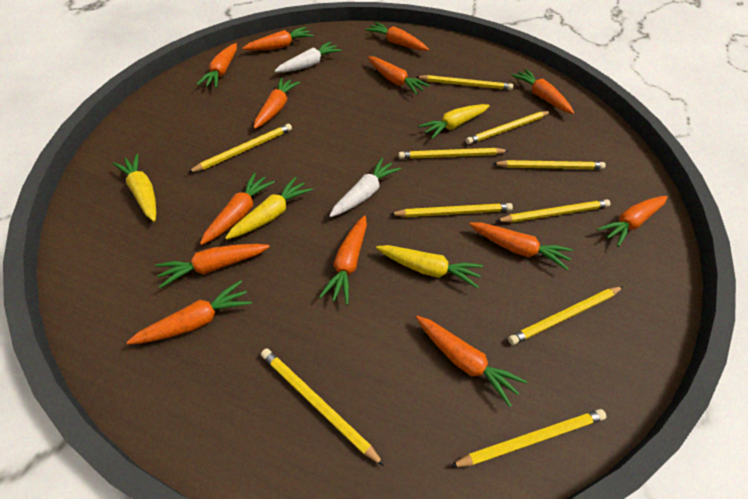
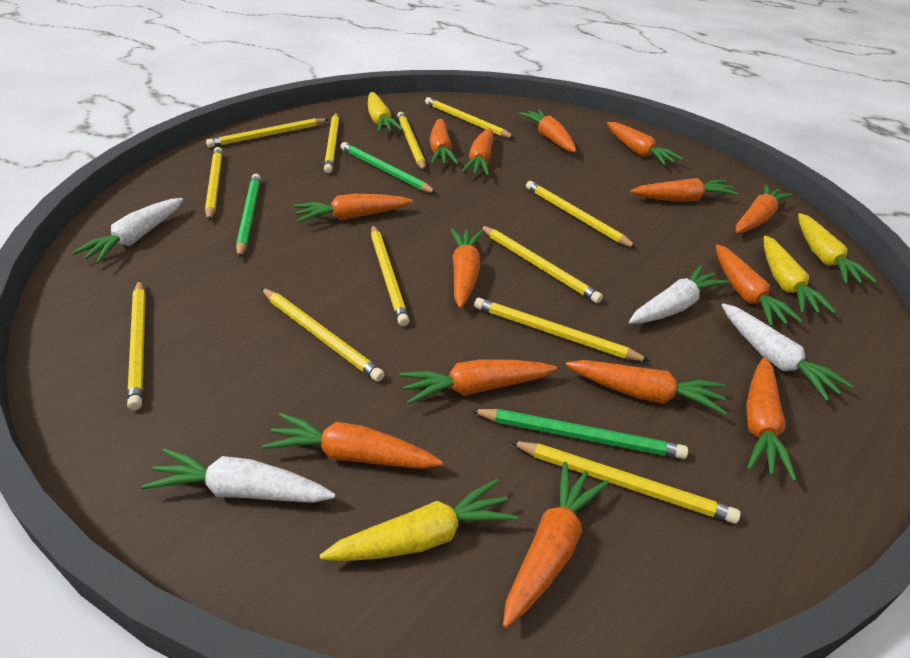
green pencil: 0 -> 3
orange carrot: 13 -> 14
white carrot: 2 -> 4
yellow pencil: 10 -> 12

